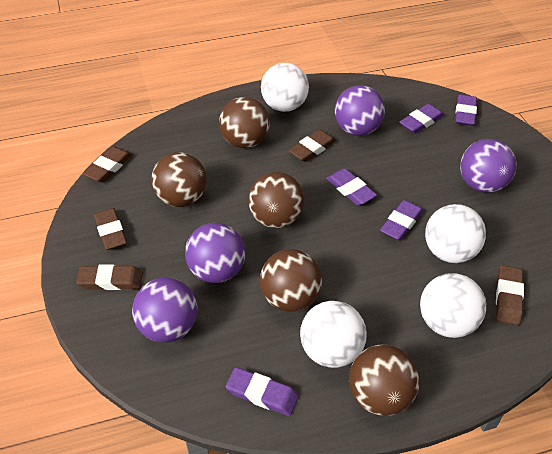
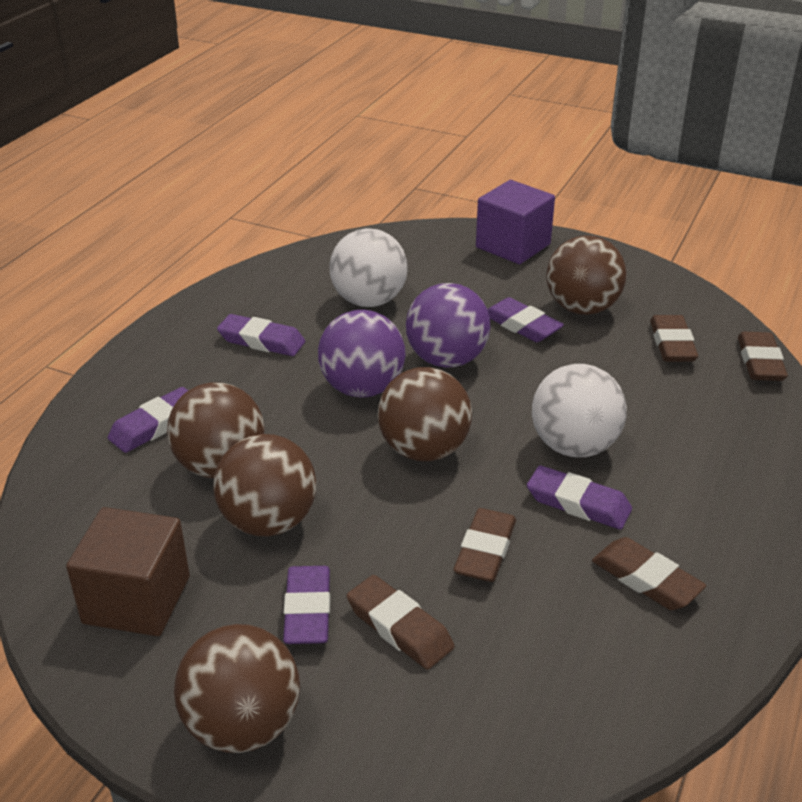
brown cube: 0 -> 1
purple ball: 4 -> 2
purple cube: 0 -> 1
white ball: 4 -> 2

